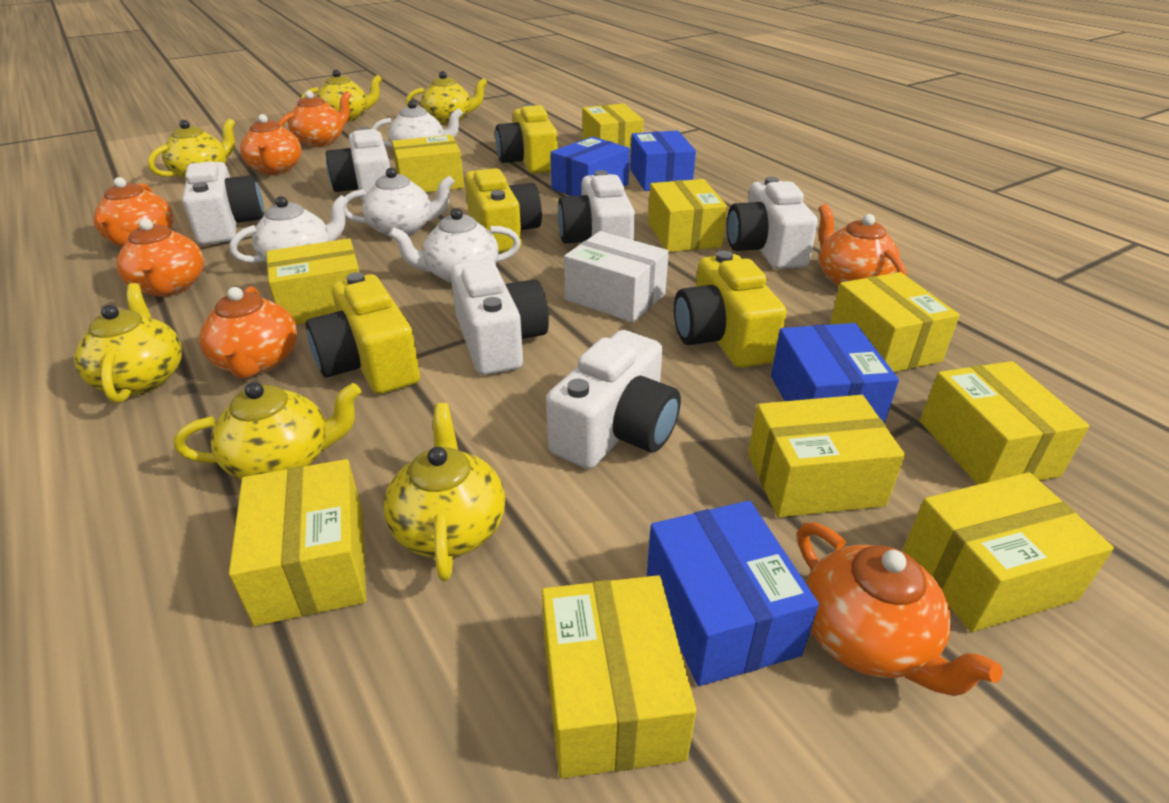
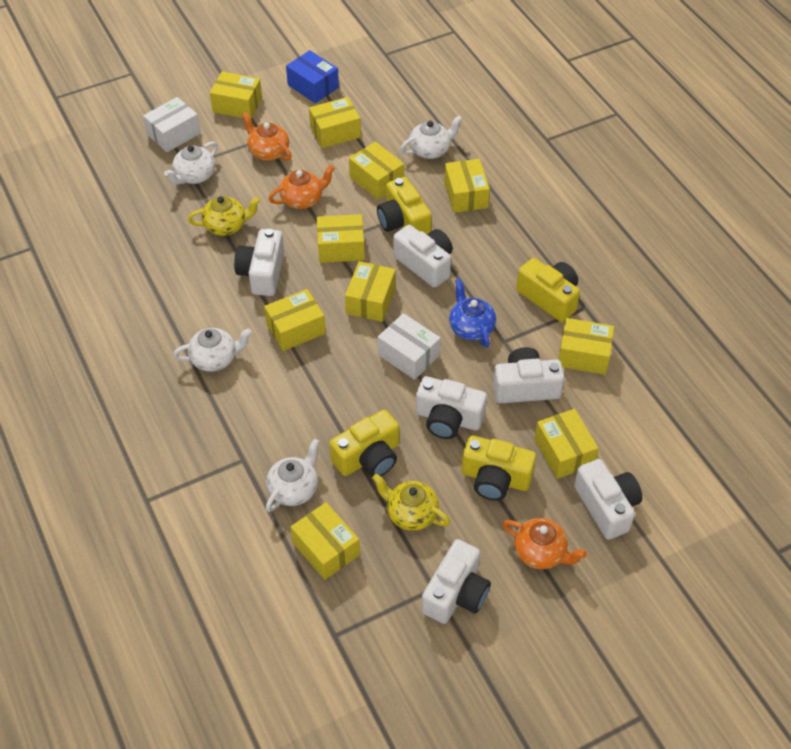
blue box: 4 -> 1
blue teapot: 0 -> 1
orange teapot: 7 -> 3
white box: 1 -> 2
yellow teapot: 6 -> 2

